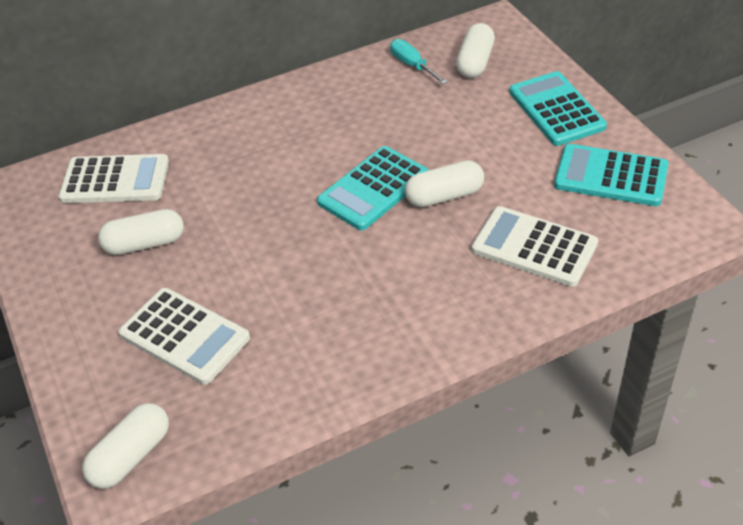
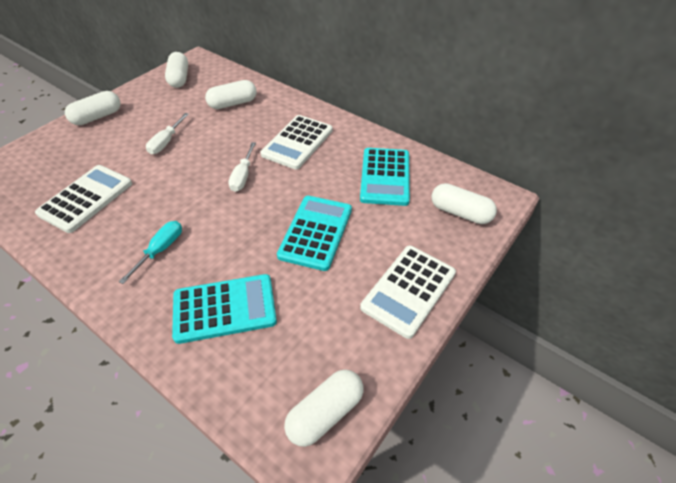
white capsule: 4 -> 5
white screwdriver: 0 -> 2

